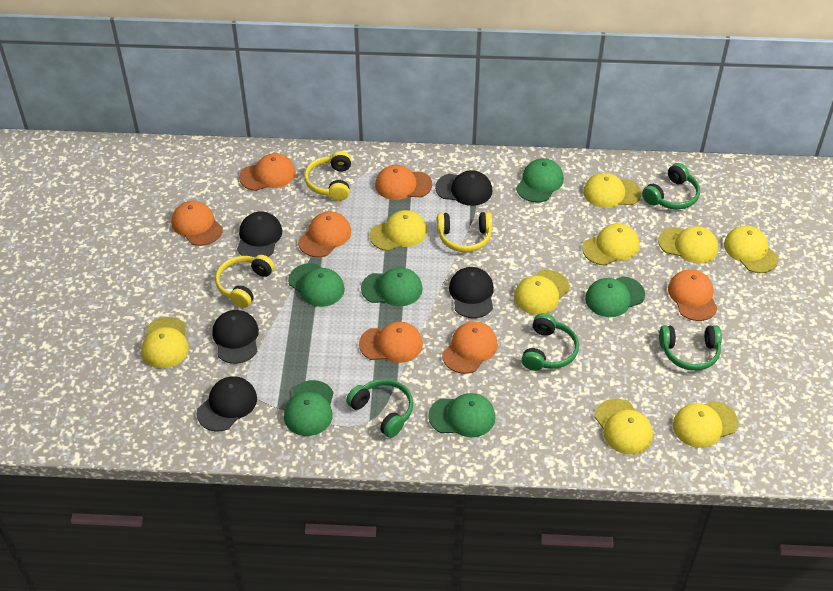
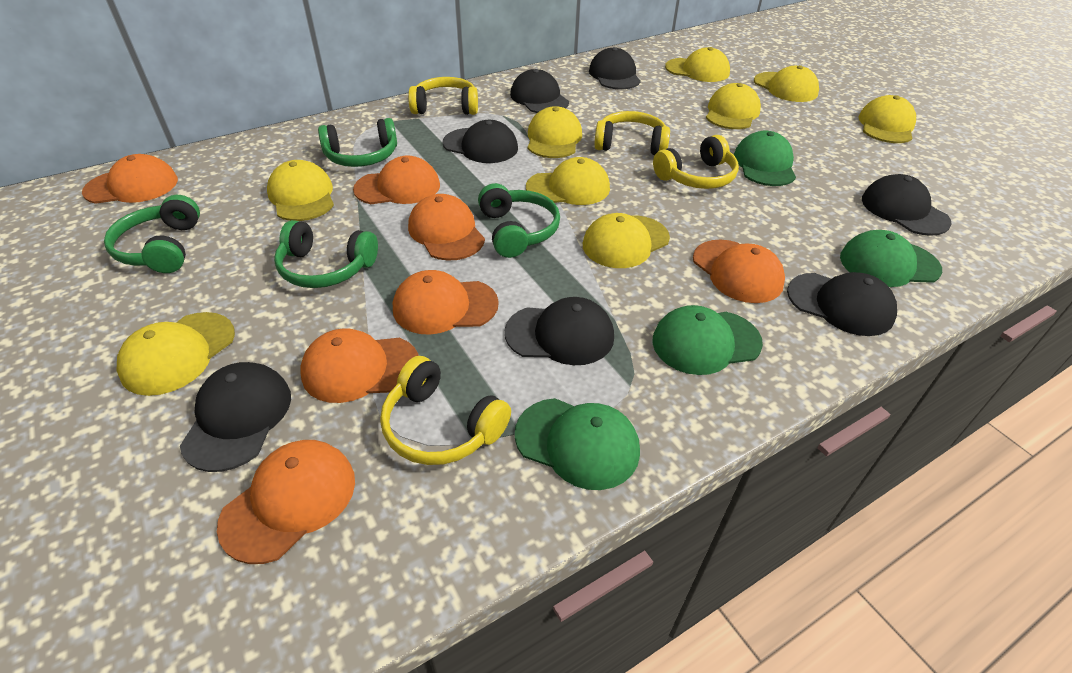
black cap: 5 -> 7
green cap: 6 -> 4
yellow headphones: 3 -> 4

